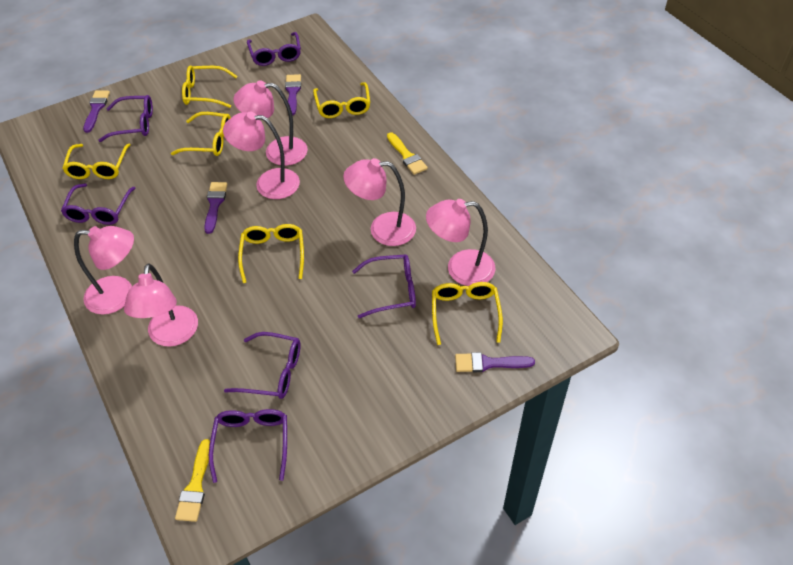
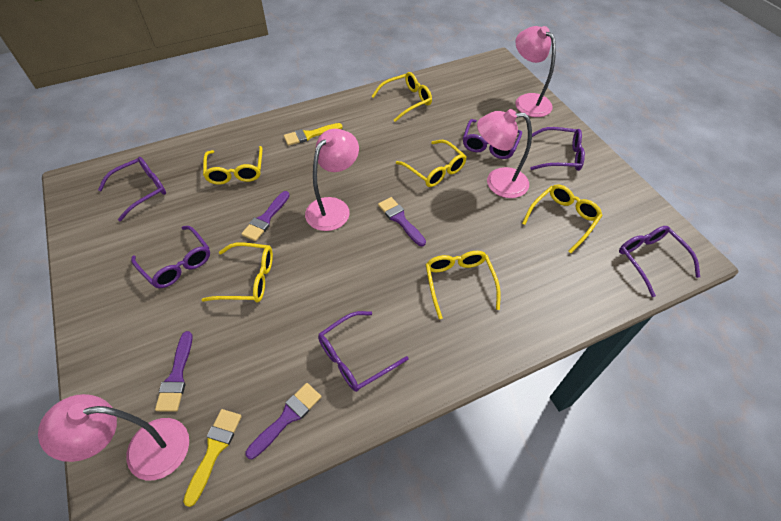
pink lamp: 6 -> 4

